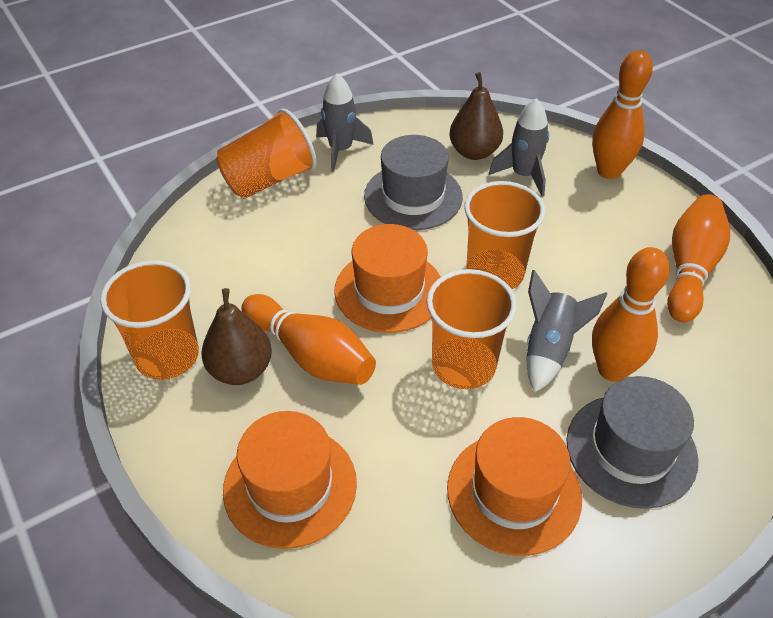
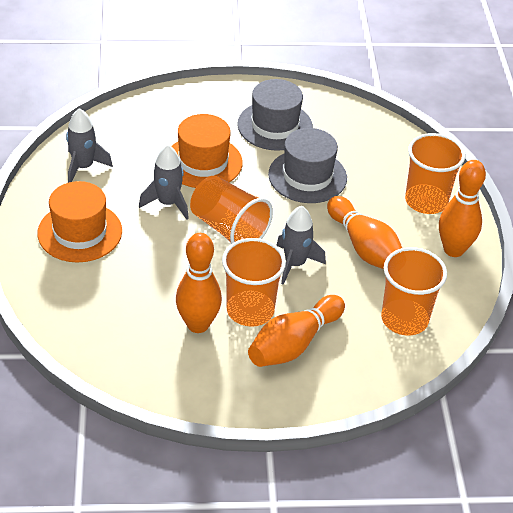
brown pear: 2 -> 0
orange hat: 3 -> 2

